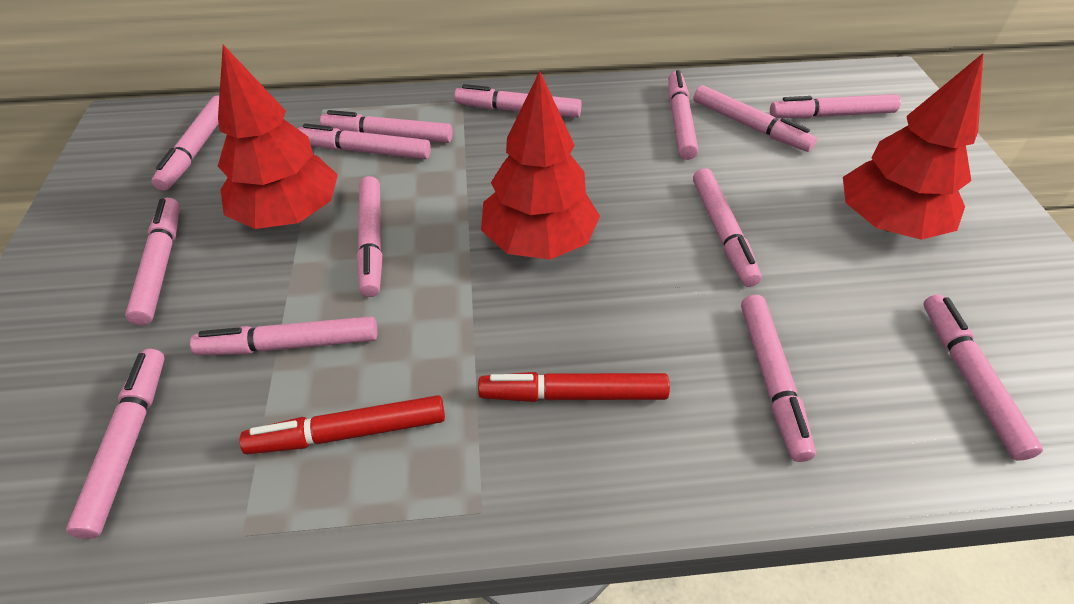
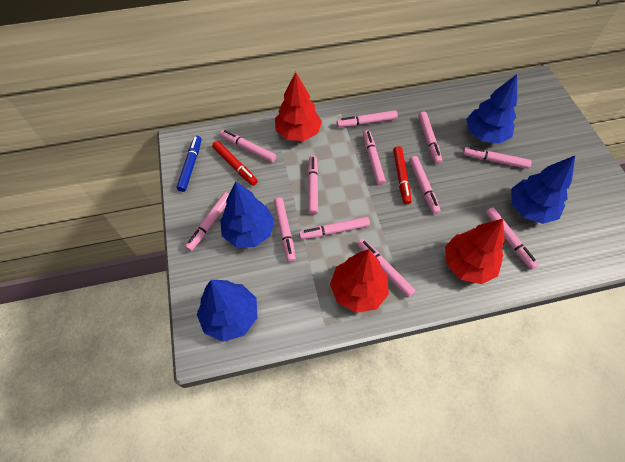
blue marker: 0 -> 1
blue tree: 0 -> 4
pink marker: 14 -> 12

